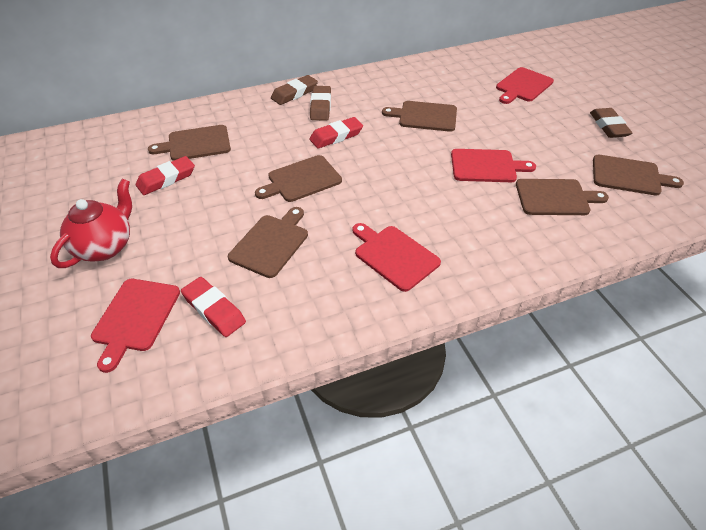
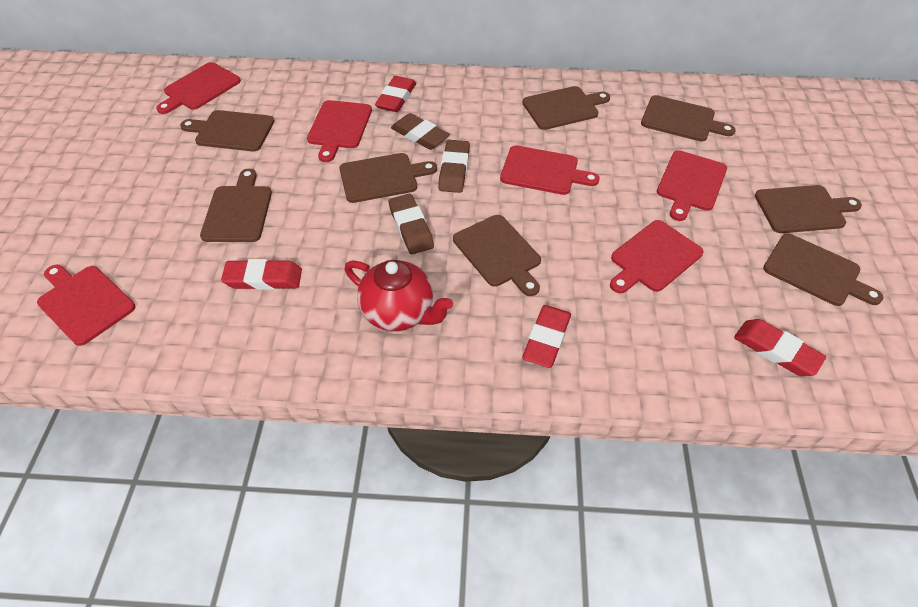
brown cutting board: 6 -> 8
red cutting board: 4 -> 6
red eraser: 3 -> 4

